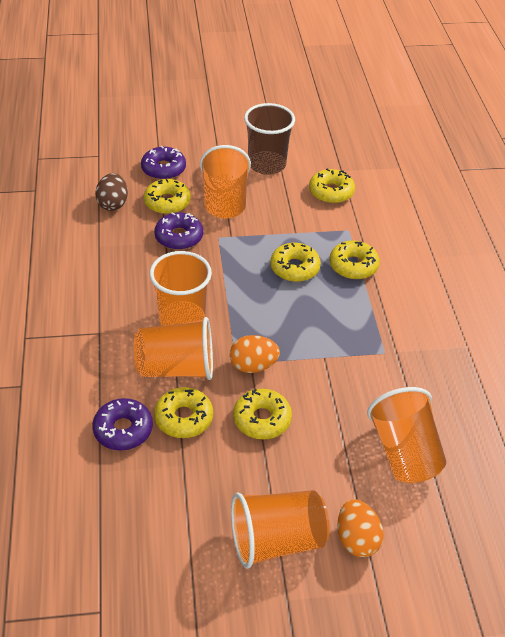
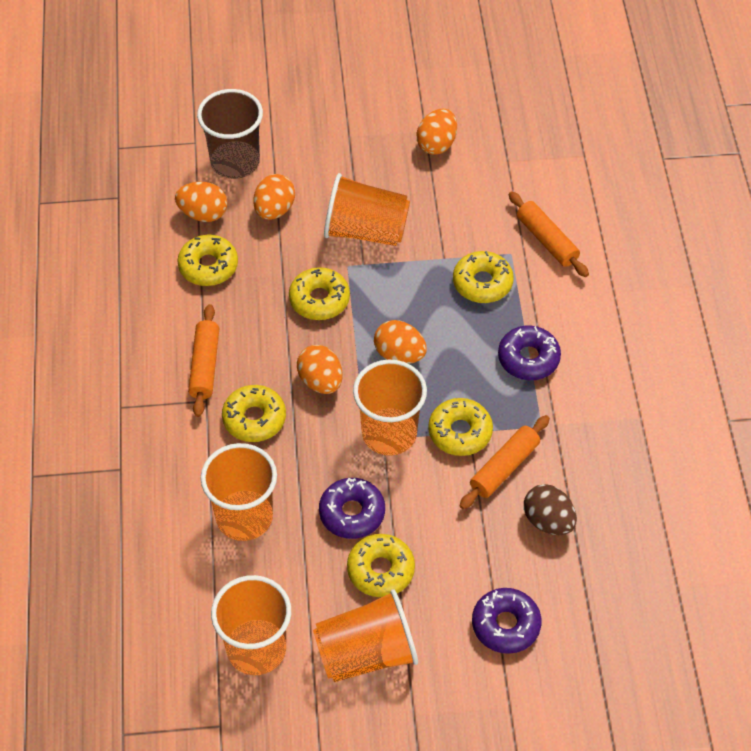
orange egg: 2 -> 5
orange rolling pin: 0 -> 3

